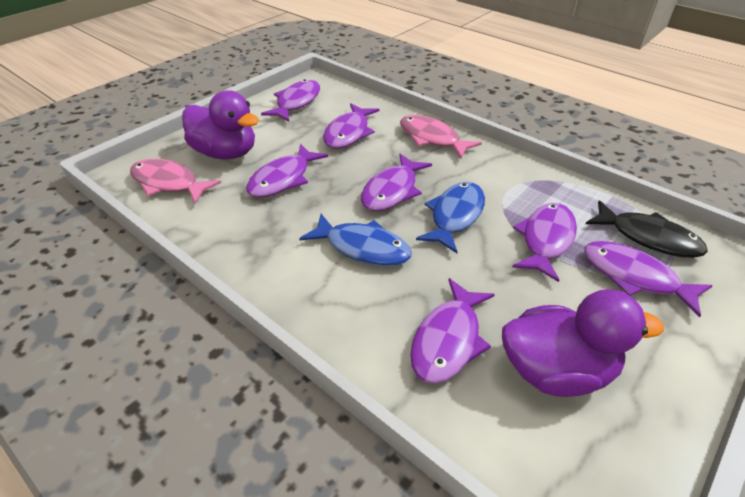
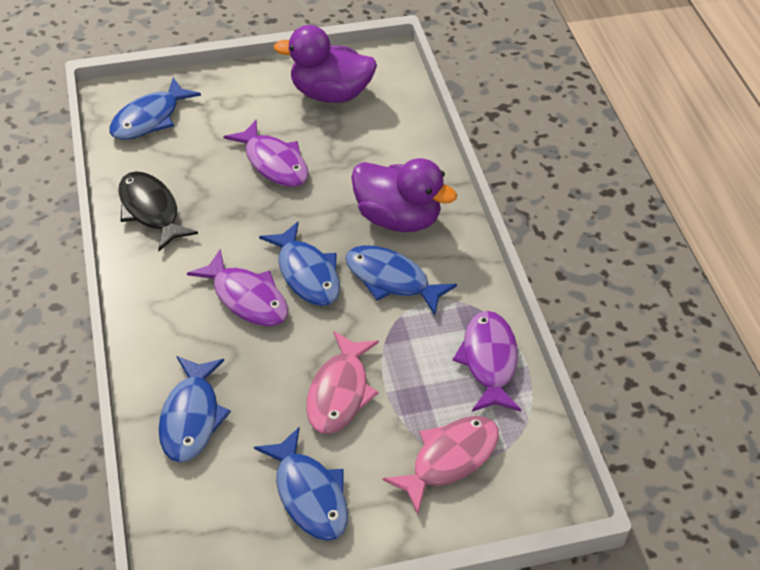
blue fish: 2 -> 5
purple fish: 7 -> 3

